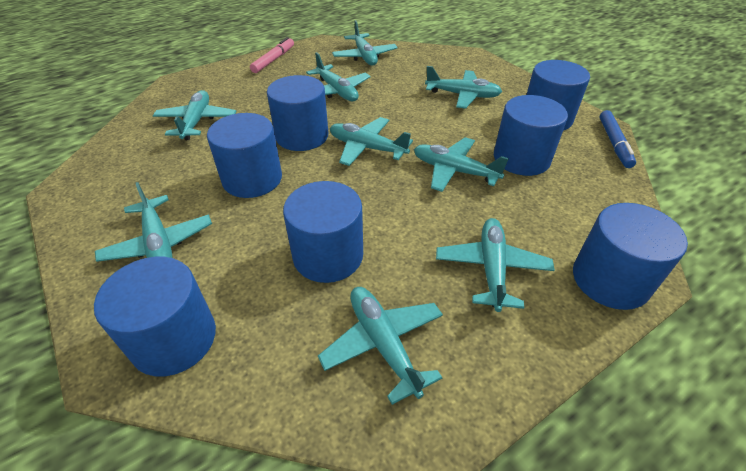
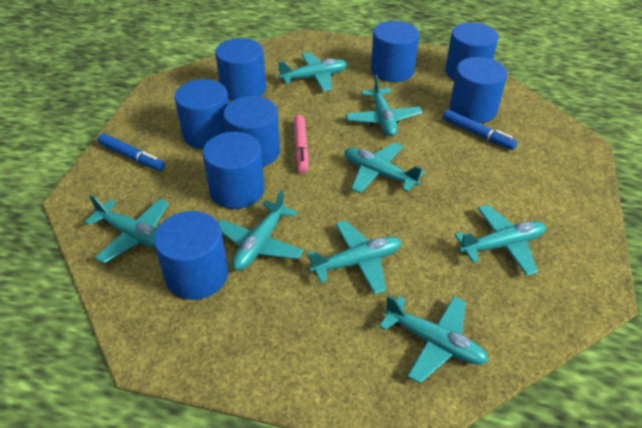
blue cylinder: 7 -> 8
blue marker: 1 -> 2
turquoise plane: 9 -> 8

